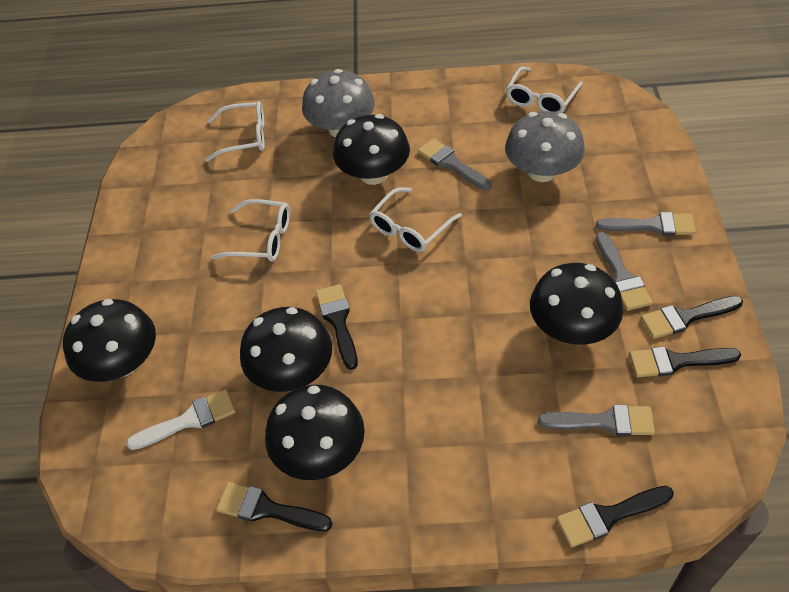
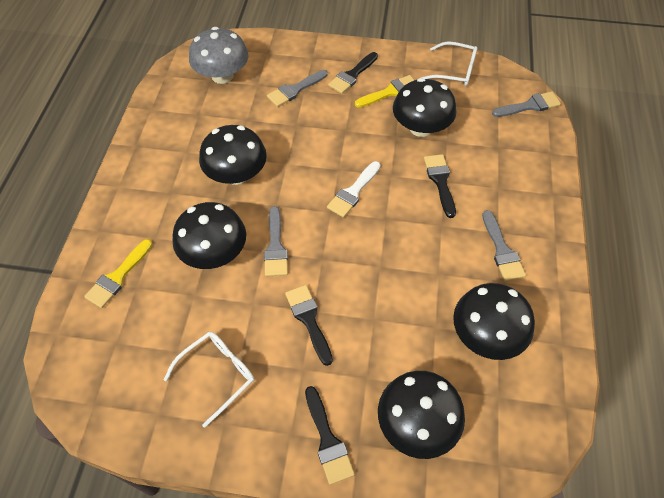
black brush: 5 -> 4
grey mushroom: 2 -> 1
white glasses: 4 -> 2
yellow brush: 0 -> 2

